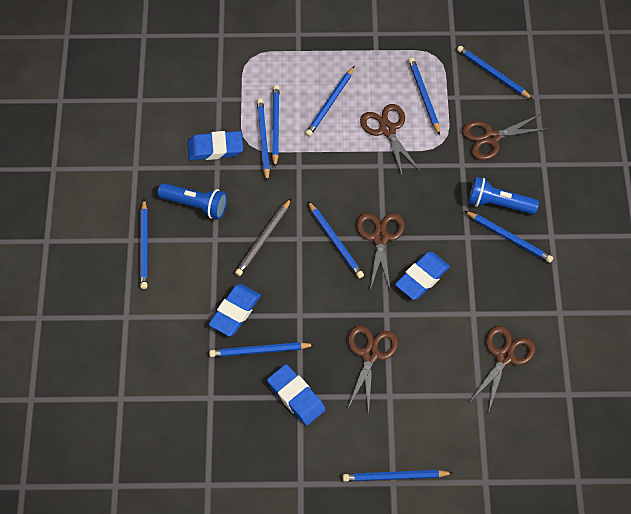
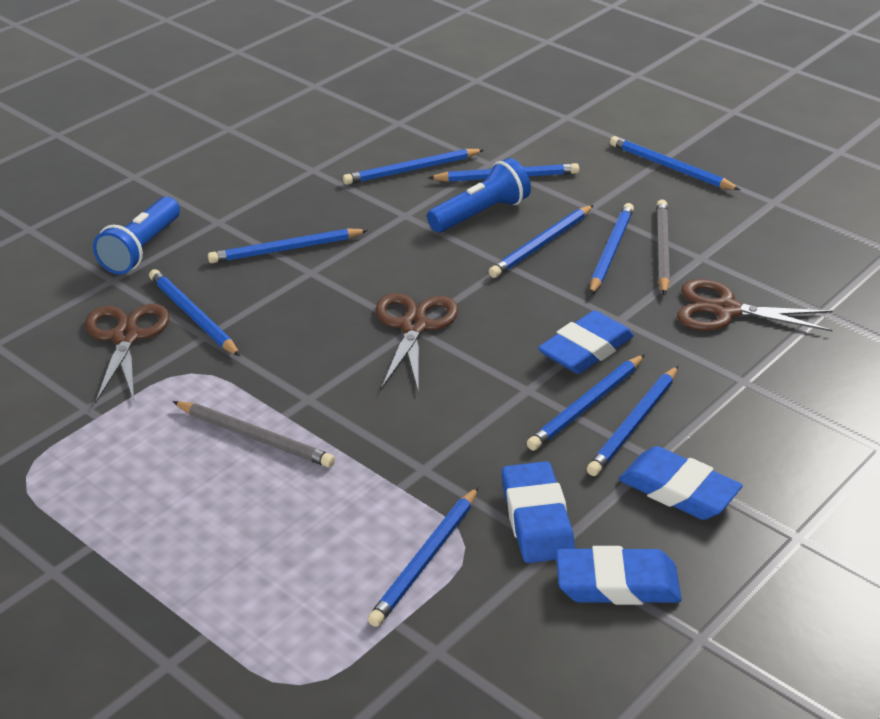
brown scissors: 5 -> 3
grey pencil: 1 -> 2

